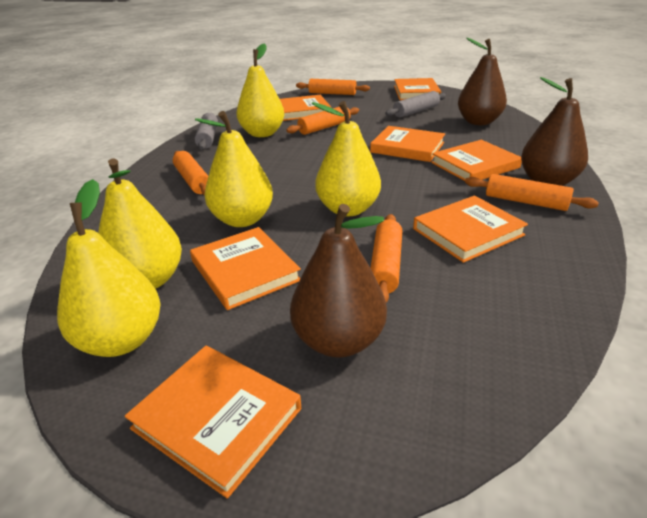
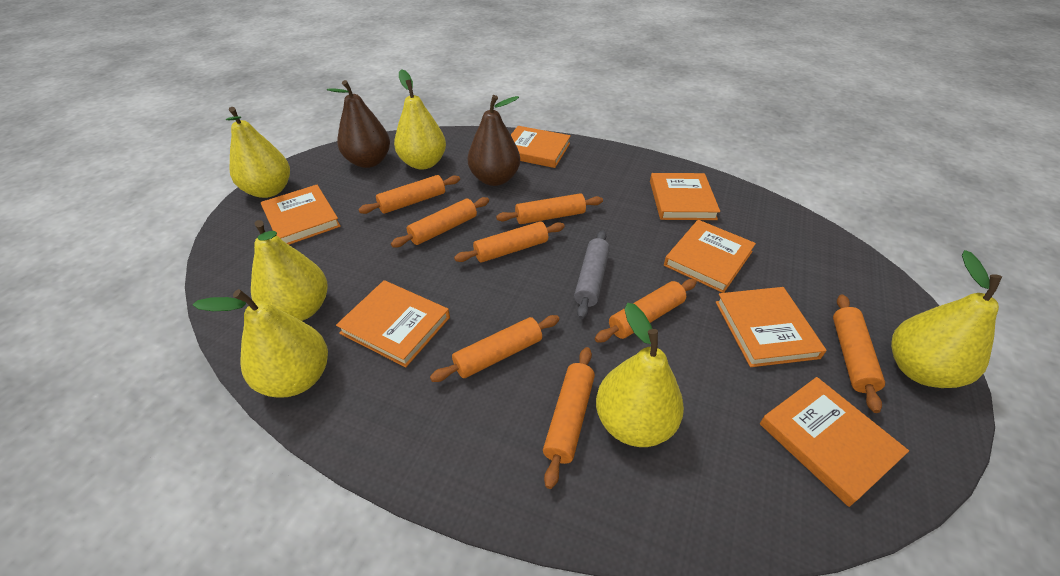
brown pear: 3 -> 2
grey rolling pin: 2 -> 1
orange rolling pin: 5 -> 8
yellow pear: 5 -> 6

